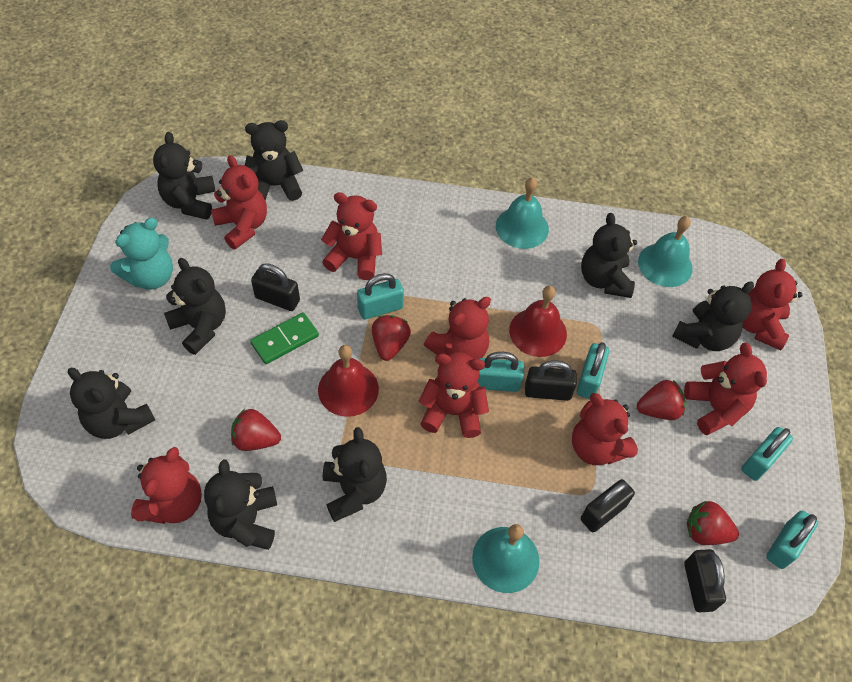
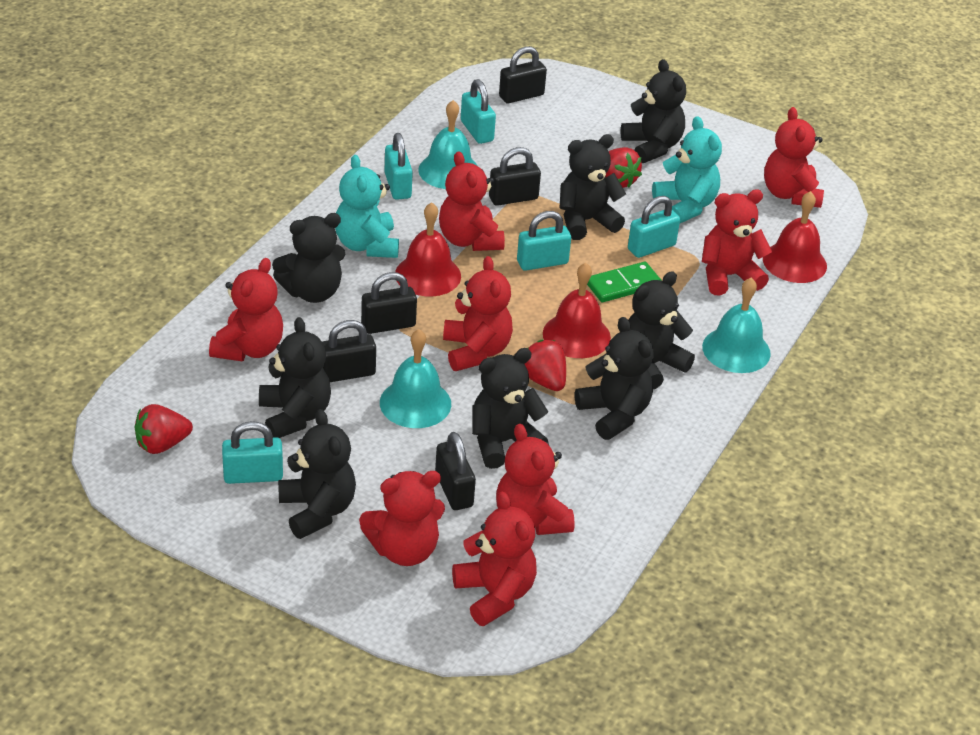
black padlock: 4 -> 5
red bell: 2 -> 3
red strawberry: 4 -> 3
turquoise teddy bear: 1 -> 2

